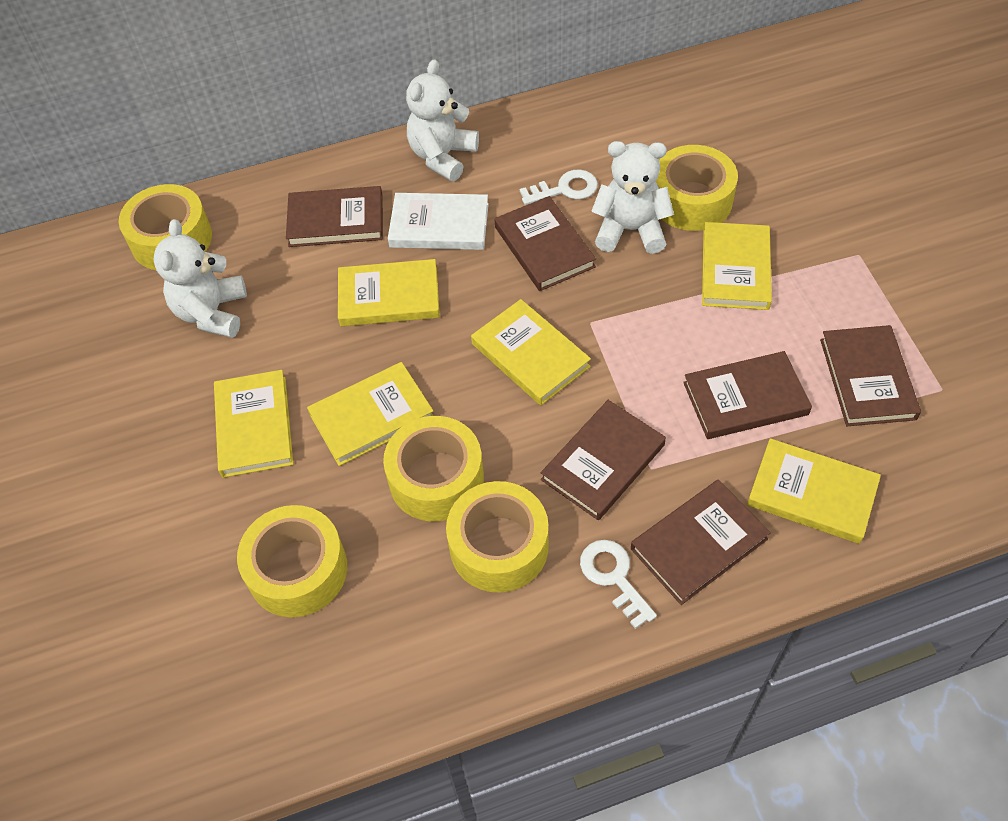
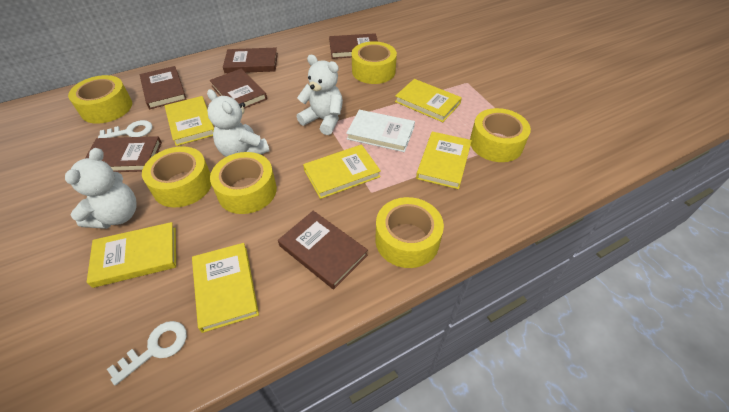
yellow tape: 5 -> 6

